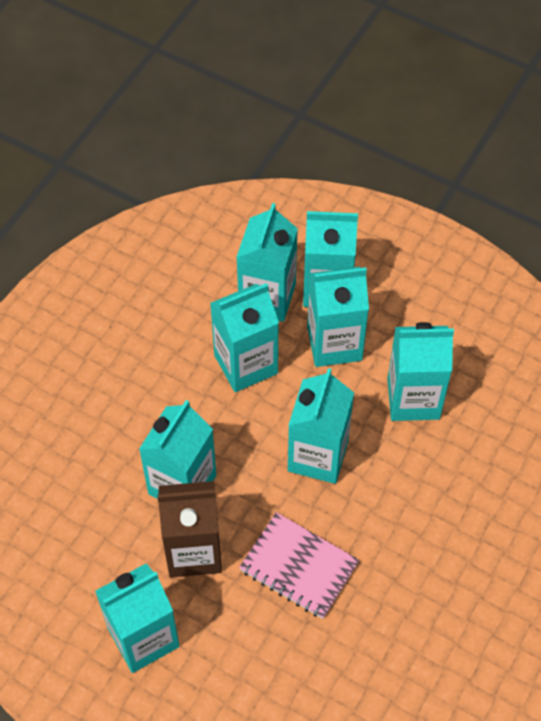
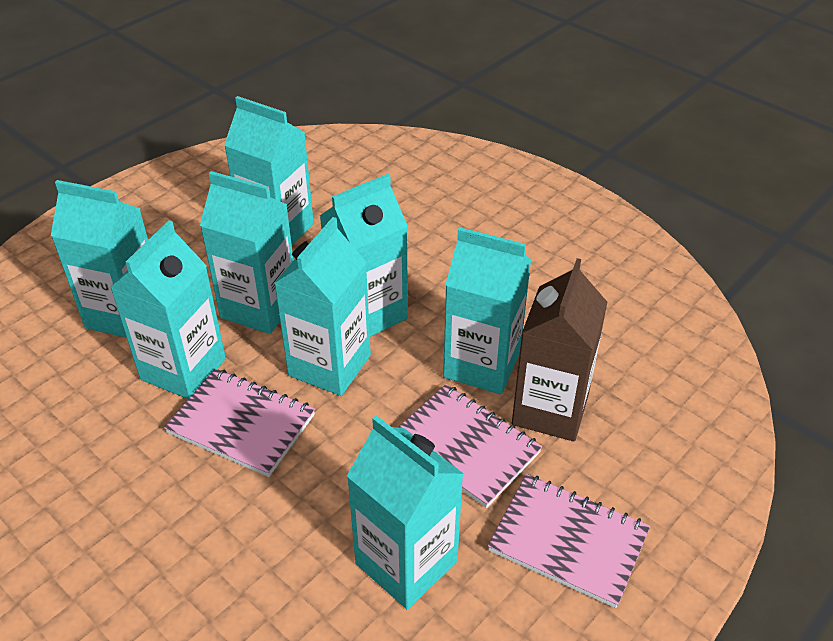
pink notebook: 1 -> 3

